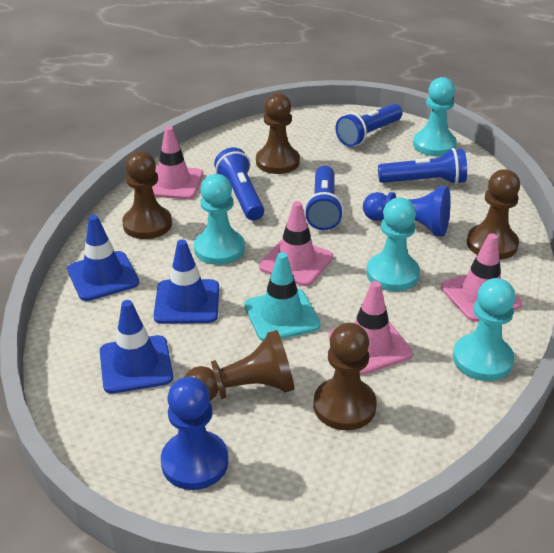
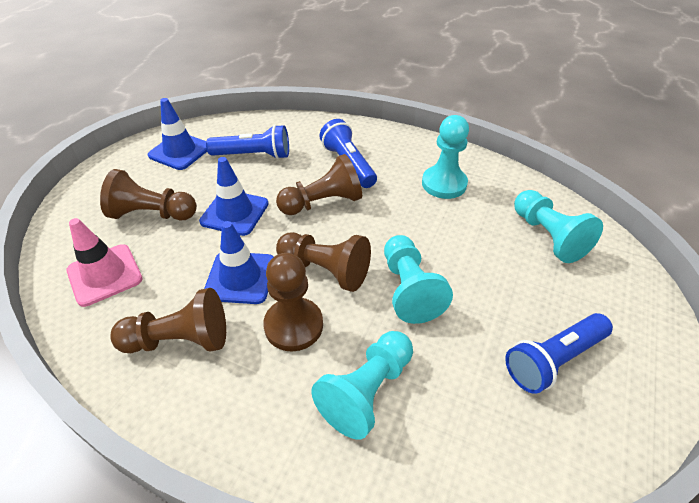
blue flashlight: 4 -> 3
blue pawn: 2 -> 0
pink traffic cone: 4 -> 1
turquoise traffic cone: 1 -> 0

